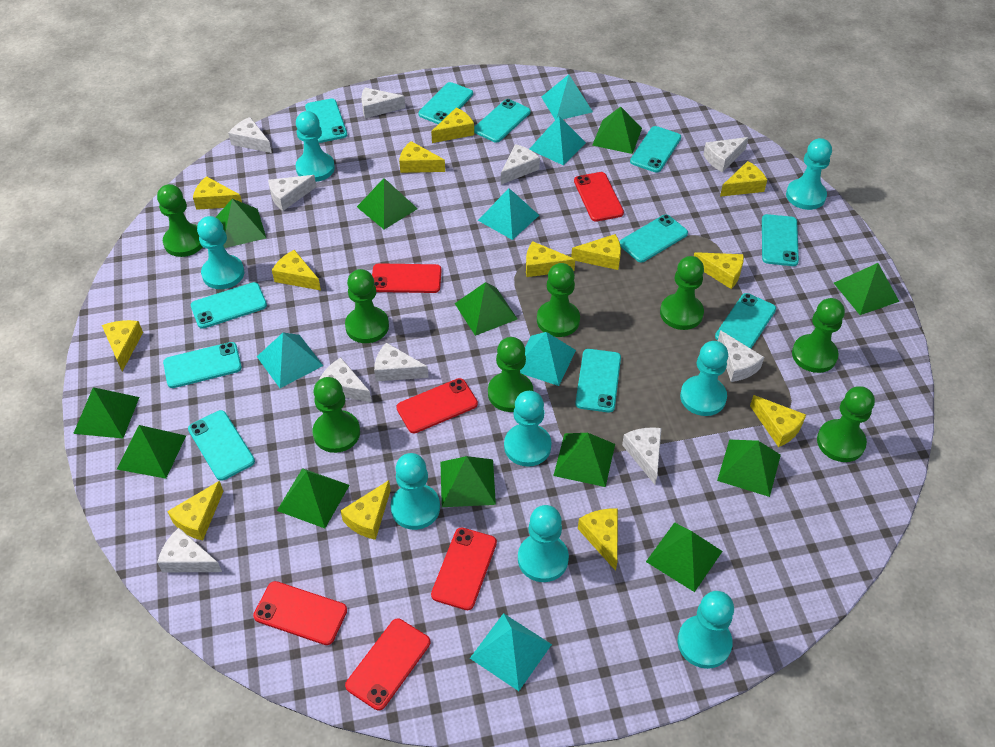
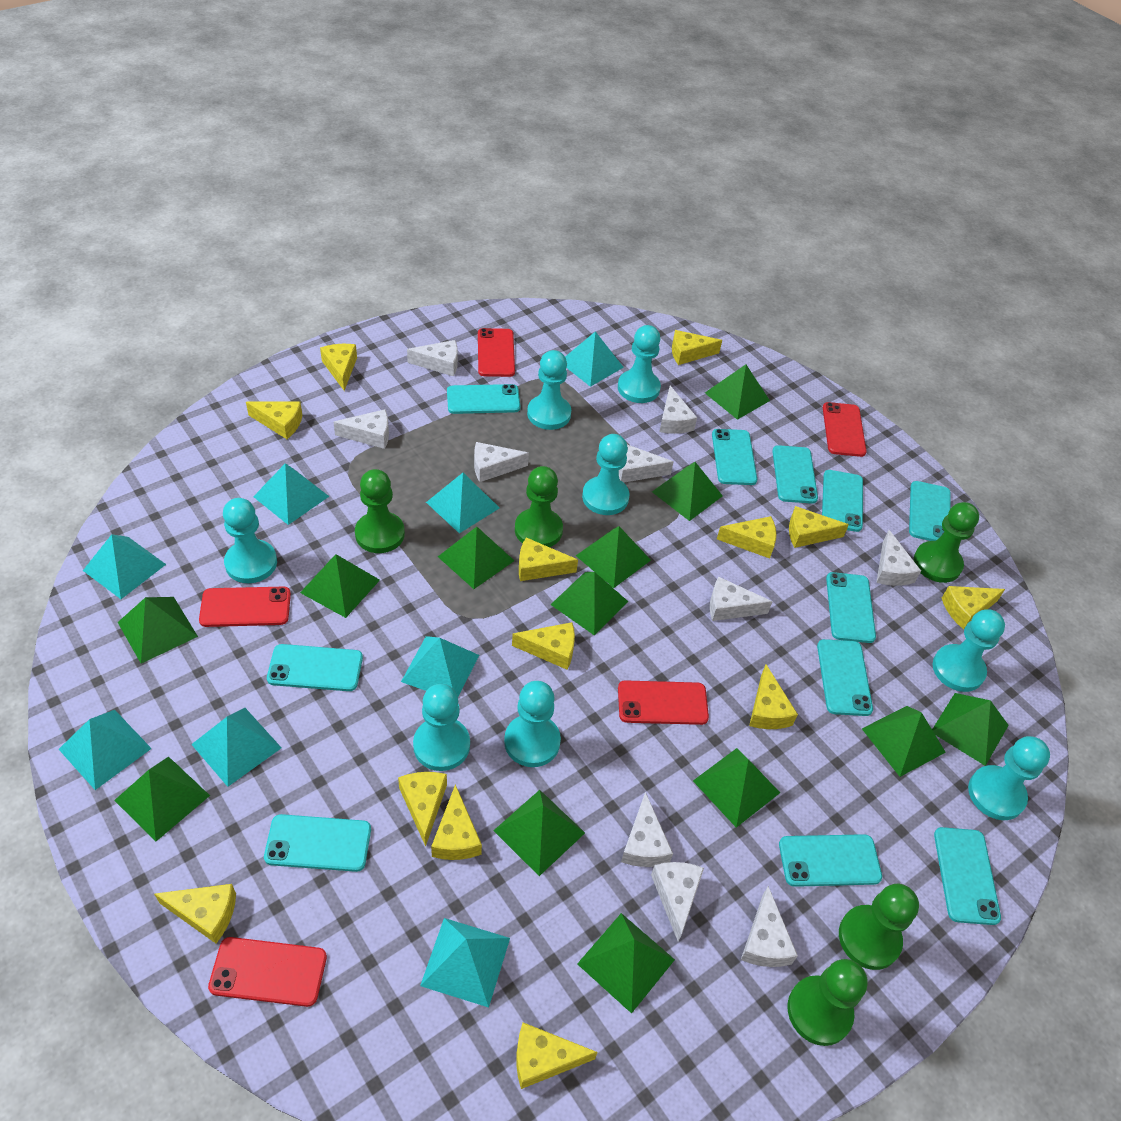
green pawn: 8 -> 5
green pyramid: 12 -> 13
red phone: 6 -> 5
turquoise pyramid: 6 -> 8

